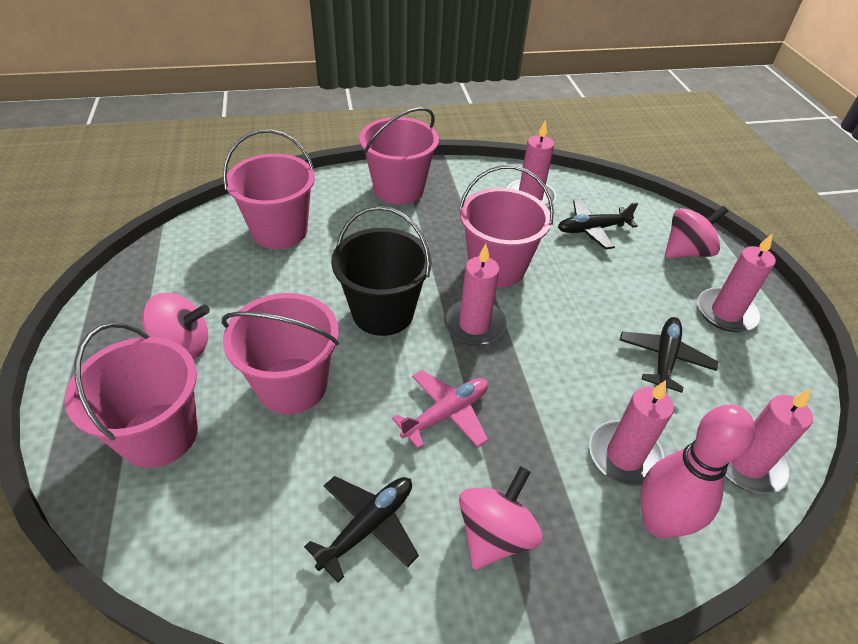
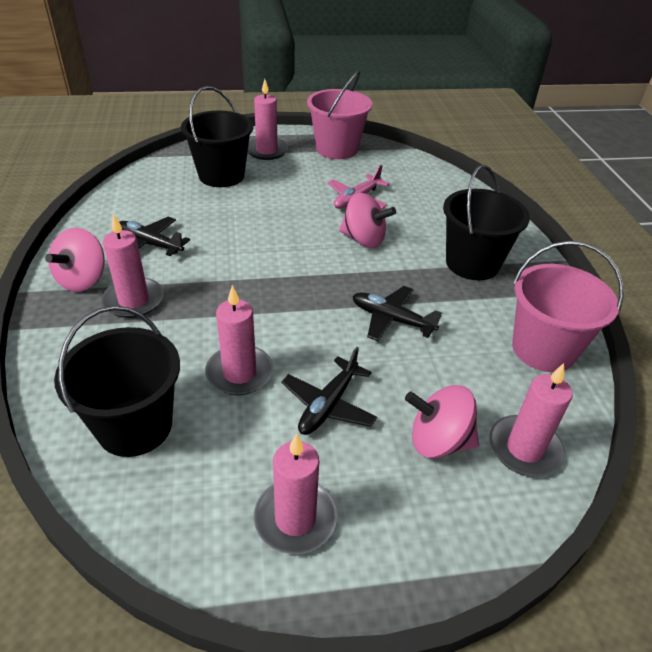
black bucket: 1 -> 3
pink bowling pin: 1 -> 0
pink bucket: 5 -> 2

